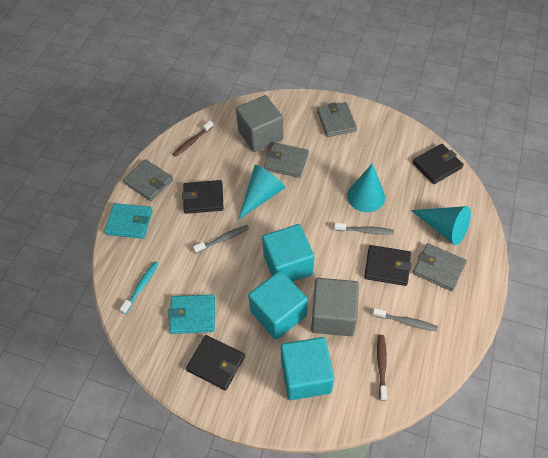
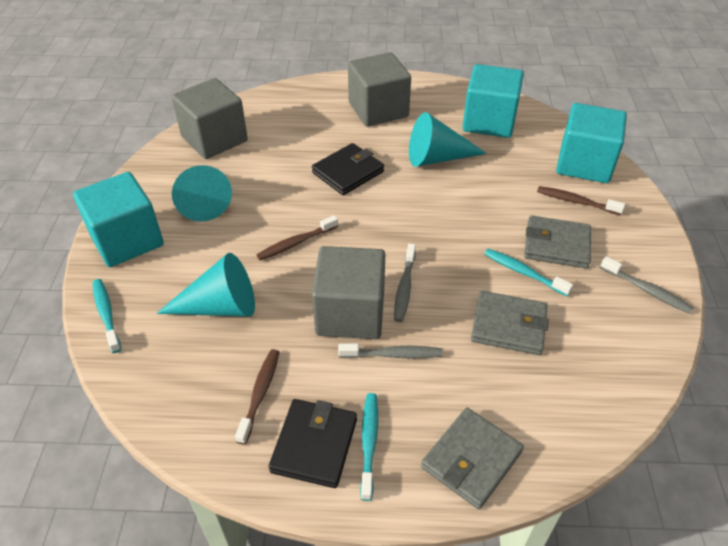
black wallet: 4 -> 2
brown toothbrush: 2 -> 3
grey cube: 2 -> 3
grey wallet: 4 -> 3
turquoise toothbrush: 1 -> 3
turquoise wallet: 2 -> 0

